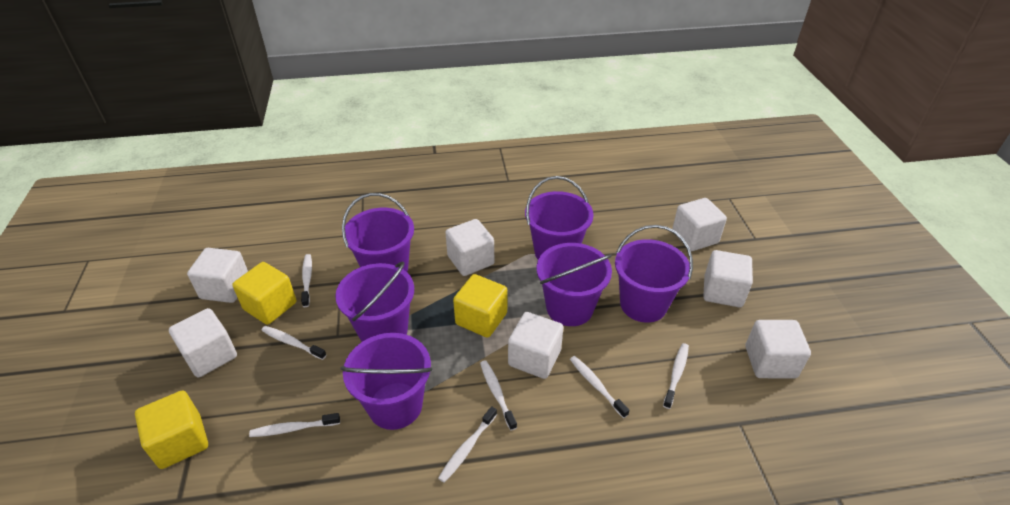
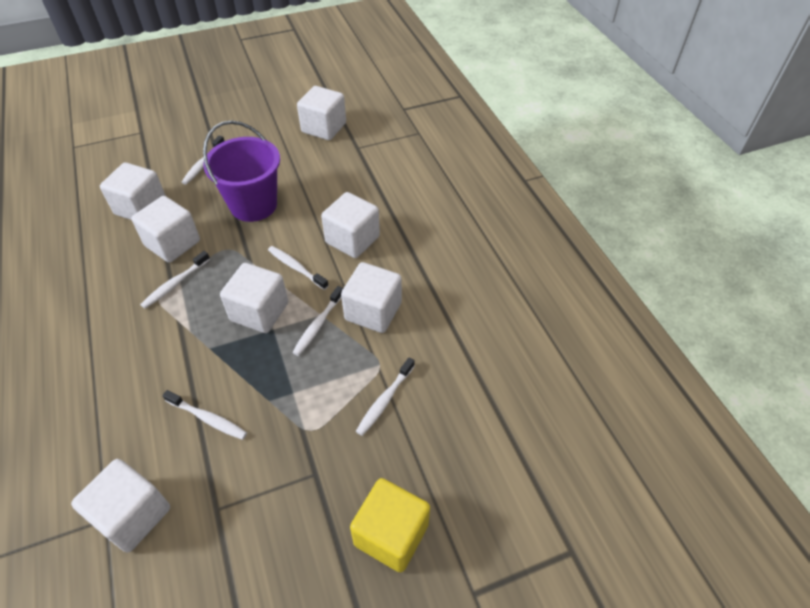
purple bucket: 6 -> 1
white toothbrush: 7 -> 6
yellow cube: 3 -> 1

